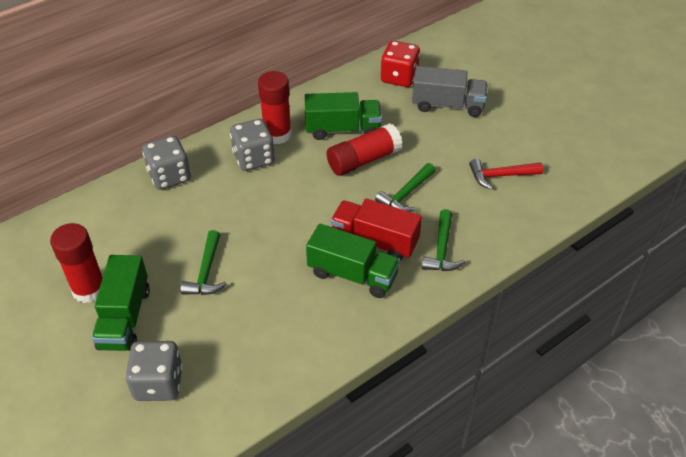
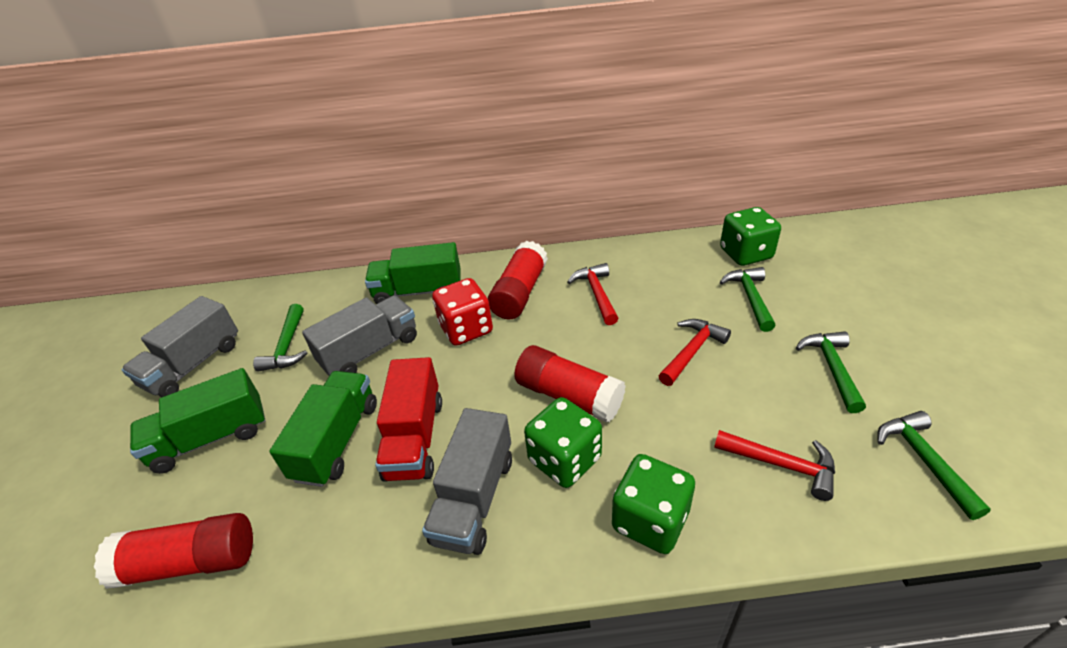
green dice: 0 -> 3
green hammer: 3 -> 4
grey dice: 3 -> 0
grey truck: 1 -> 3
red hammer: 1 -> 3

